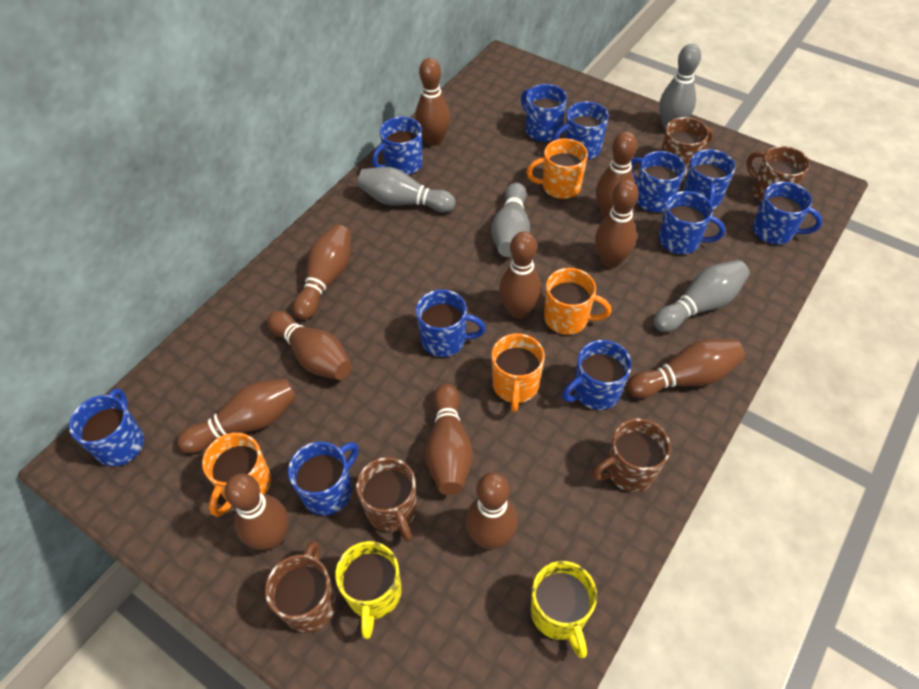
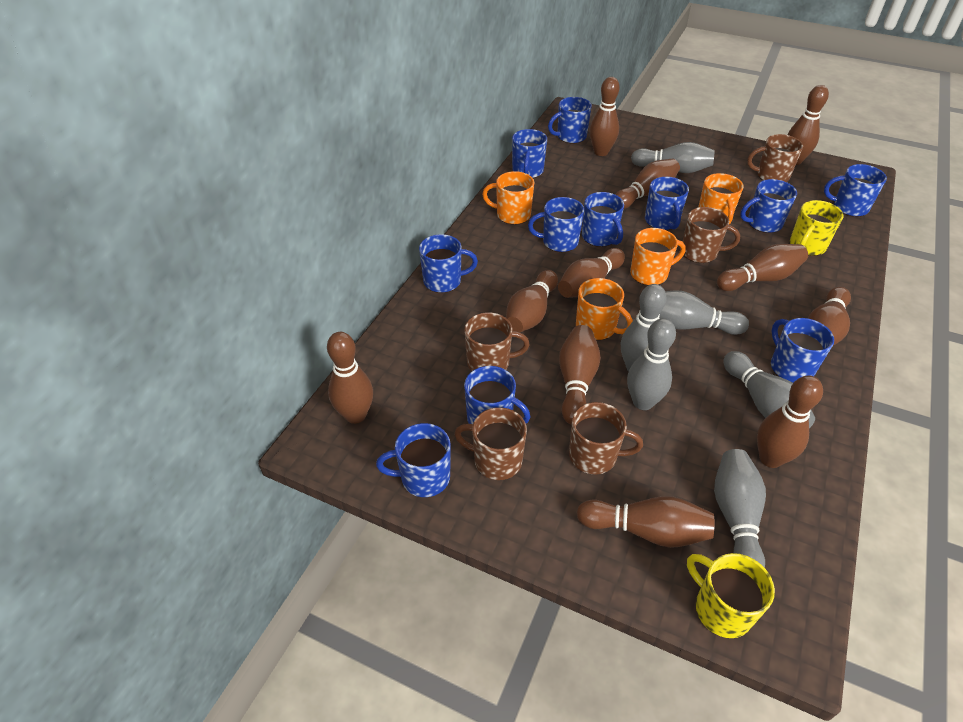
grey bowling pin: 4 -> 6

